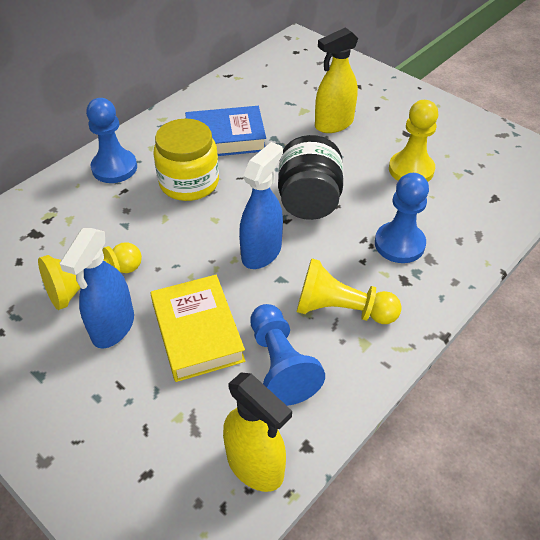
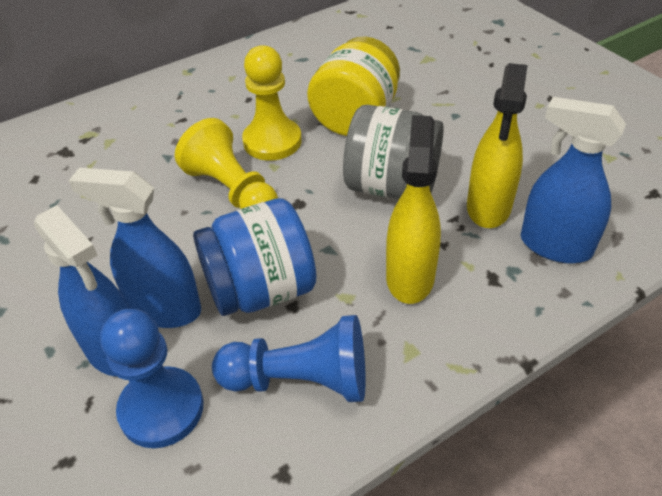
black jar: 1 -> 0
blue book: 1 -> 0
blue jar: 0 -> 1
blue pawn: 3 -> 2
blue spray bottle: 2 -> 3
grey jar: 0 -> 1
yellow book: 1 -> 0
yellow pawn: 3 -> 2

